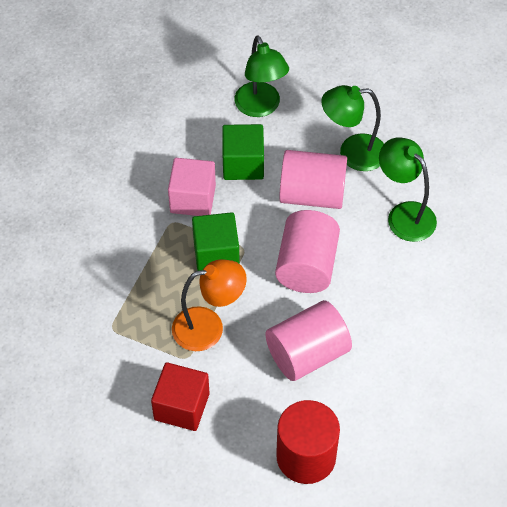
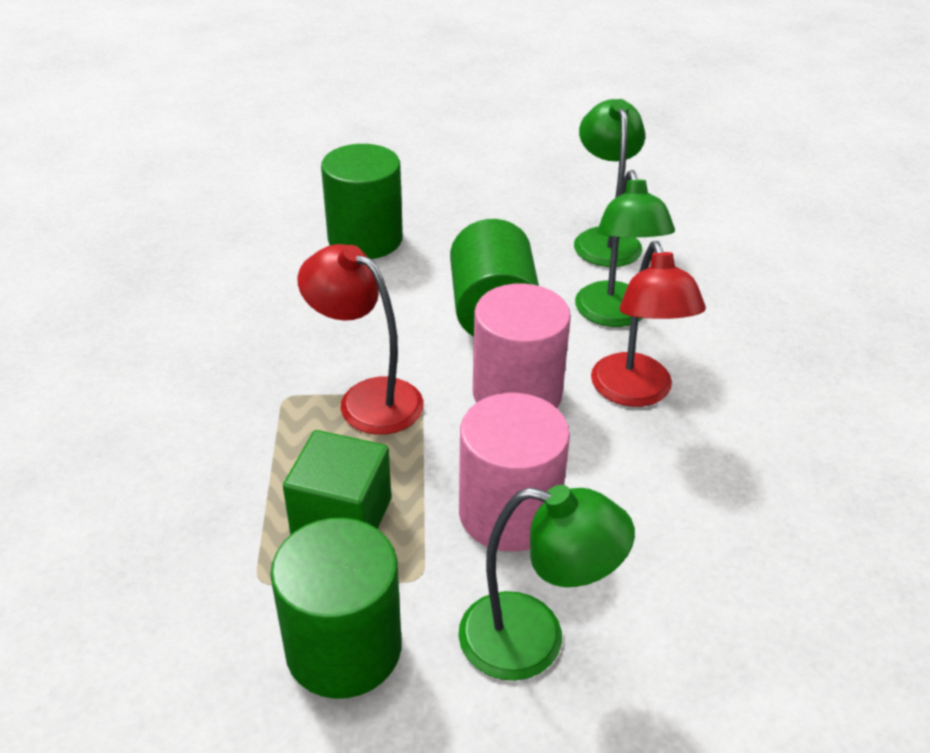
green cube: 2 -> 1
green cylinder: 0 -> 3
orange lamp: 1 -> 0
pink cube: 1 -> 0
pink cylinder: 3 -> 2
red cube: 1 -> 0
red cylinder: 1 -> 0
red lamp: 0 -> 2

